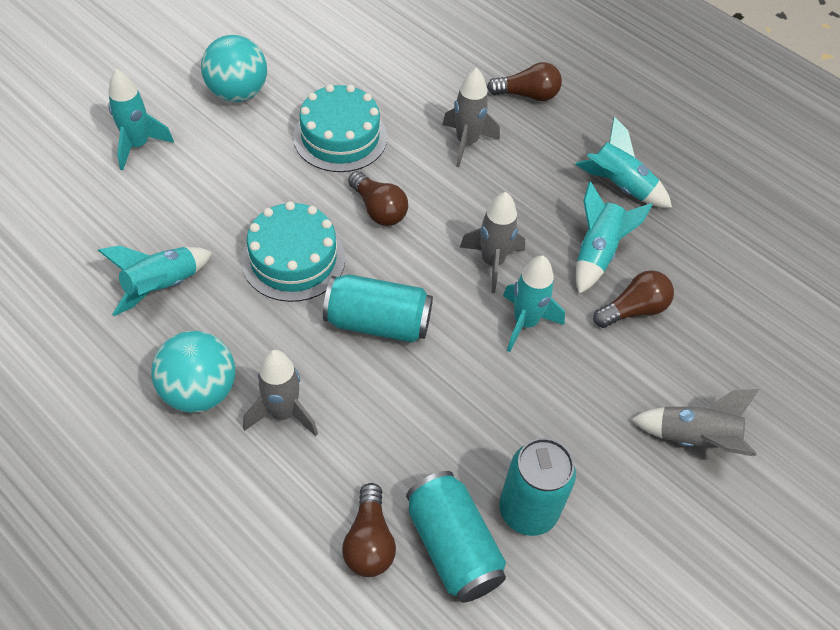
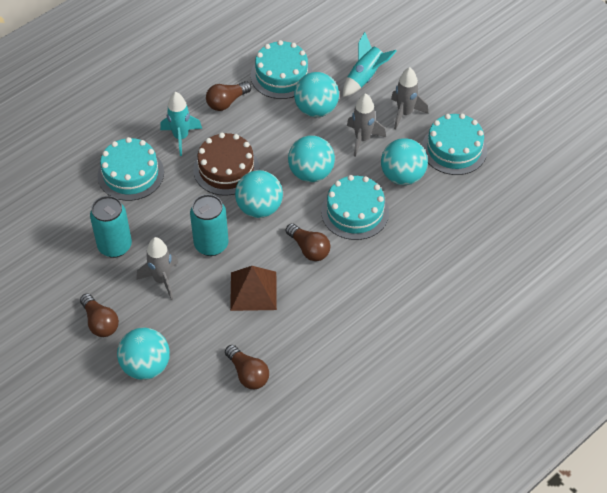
brown cake: 0 -> 1
brown pyramid: 0 -> 1
grey rocket: 4 -> 3
turquoise ball: 2 -> 5
turquoise cake: 2 -> 4
turquoise can: 3 -> 2
turquoise rocket: 5 -> 2

